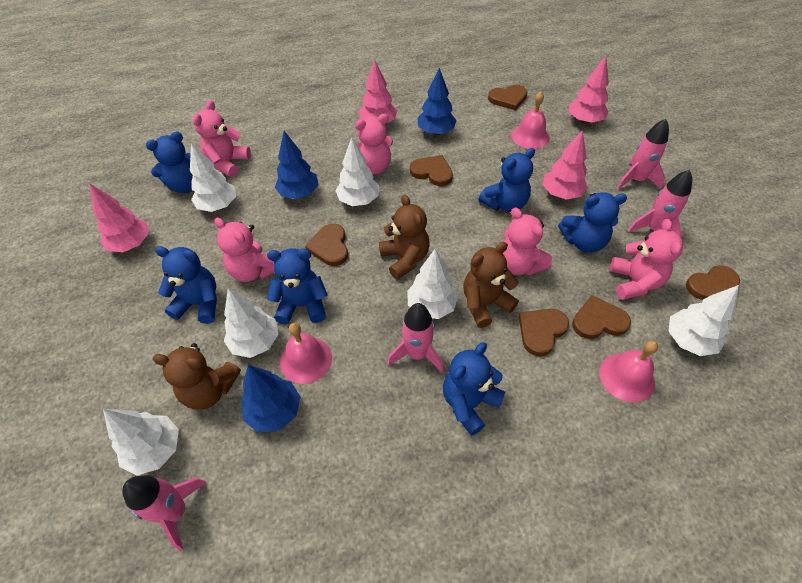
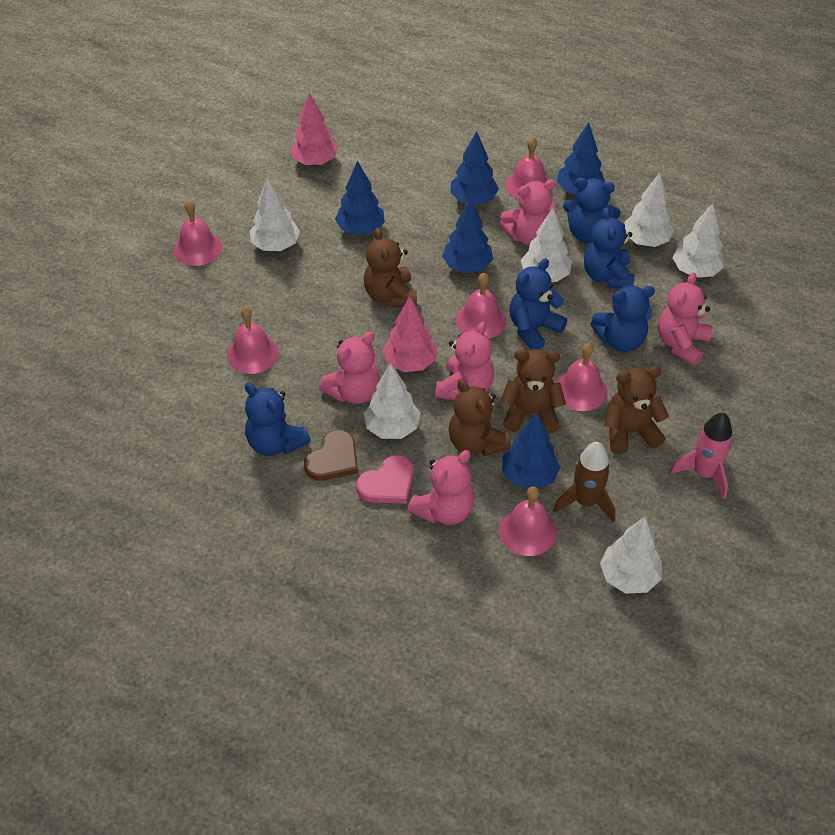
blue teddy bear: 6 -> 5
blue tree: 3 -> 5
brown heart: 6 -> 1
brown rocket: 0 -> 1
brown teddy bear: 3 -> 4
pink bell: 3 -> 6
pink heart: 0 -> 1
pink rocket: 4 -> 1
pink tree: 4 -> 2

